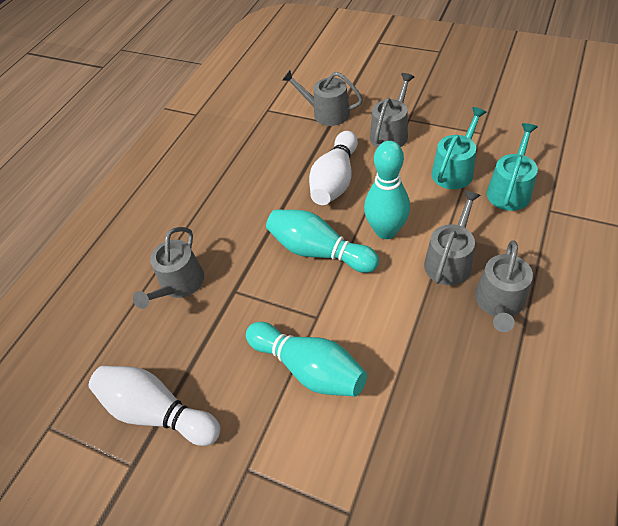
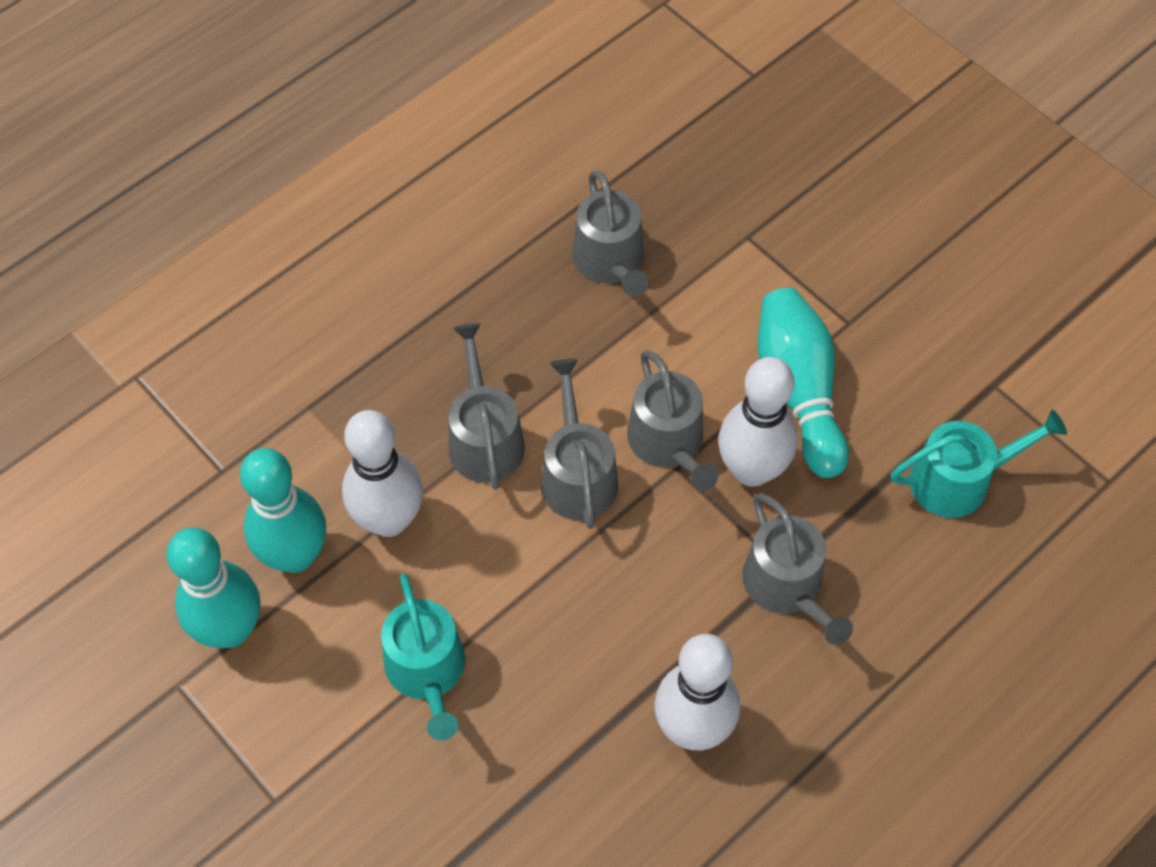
white bowling pin: 2 -> 3

